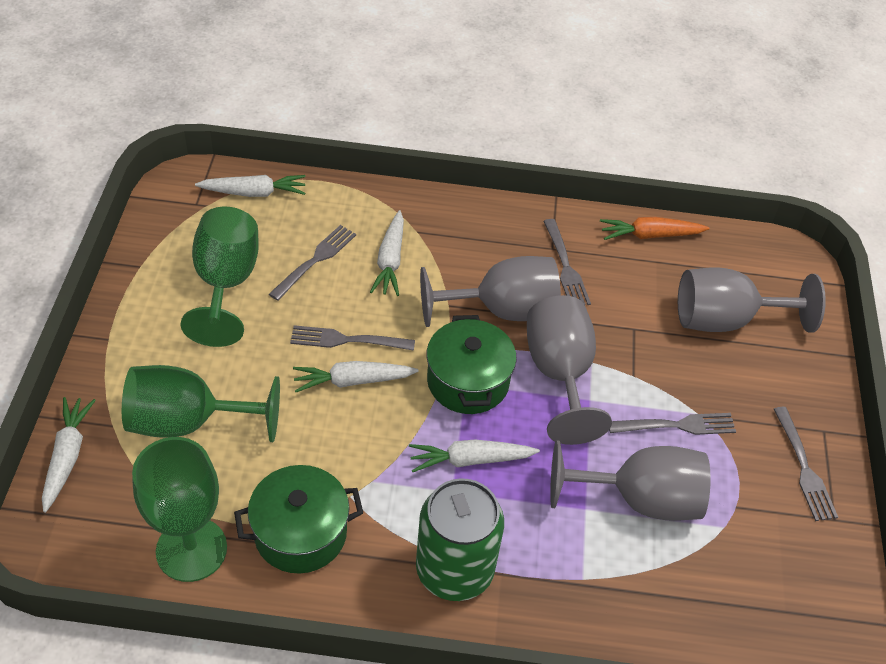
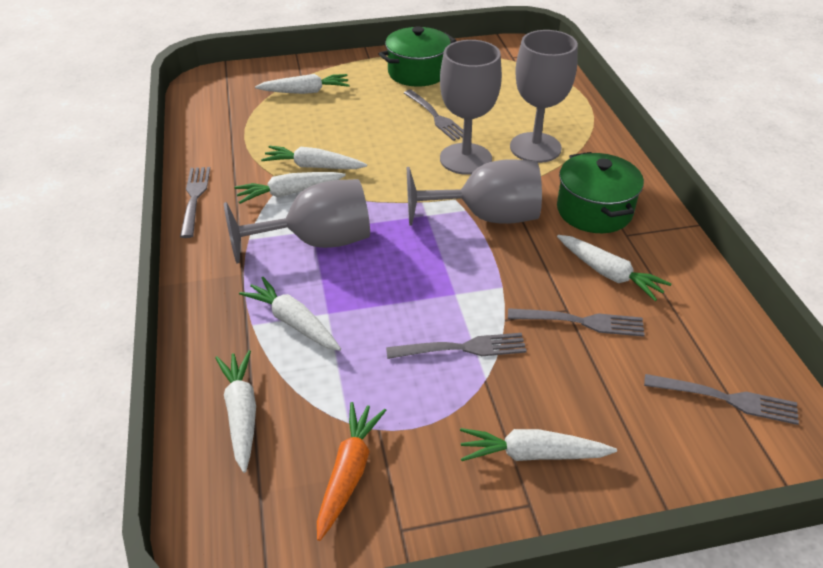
green can: 1 -> 0
green goblet: 3 -> 0
white carrot: 5 -> 7

